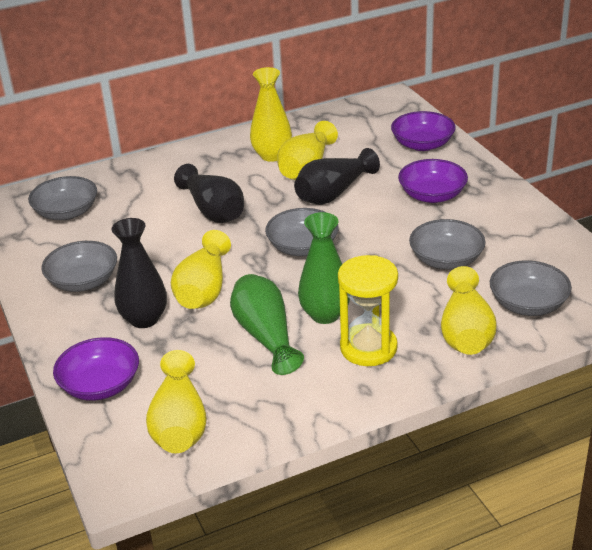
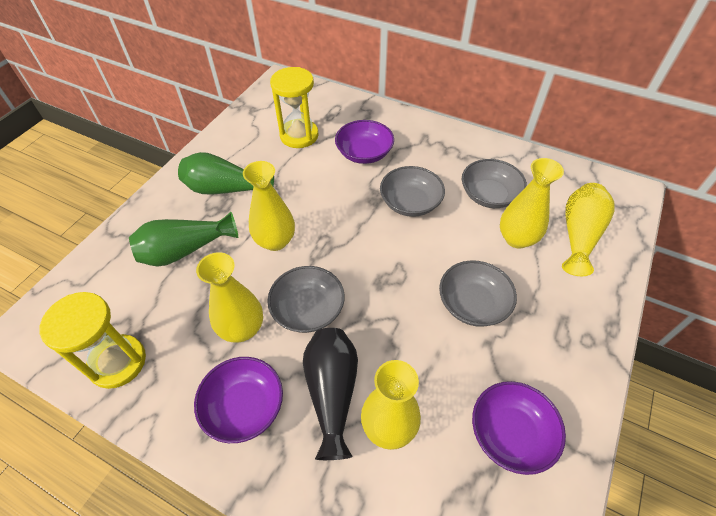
black vase: 3 -> 1
grey bowl: 5 -> 4
yellow hourglass: 1 -> 2

